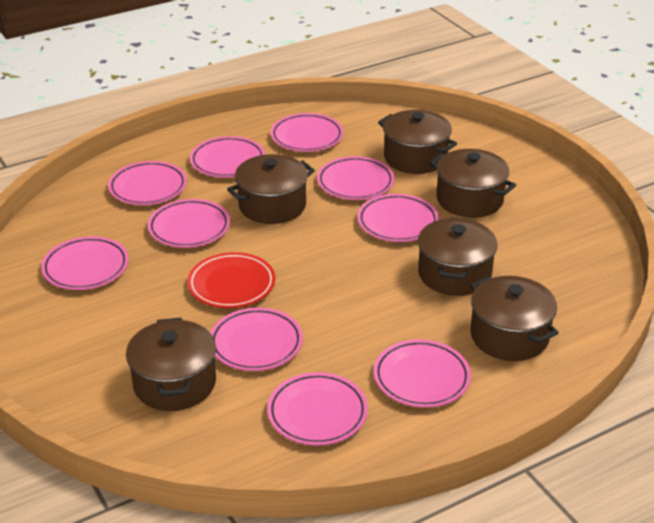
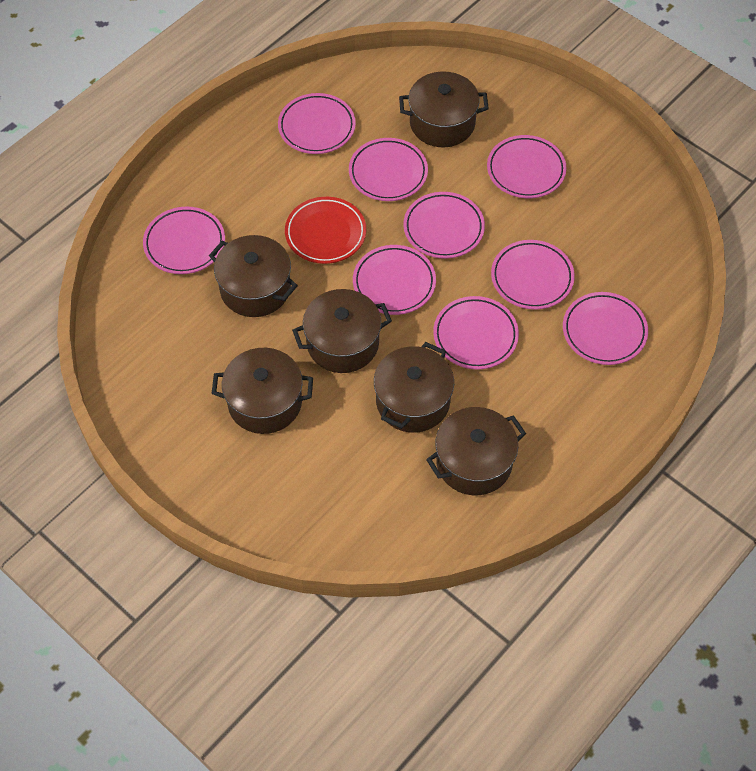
pink plate: 10 -> 9

